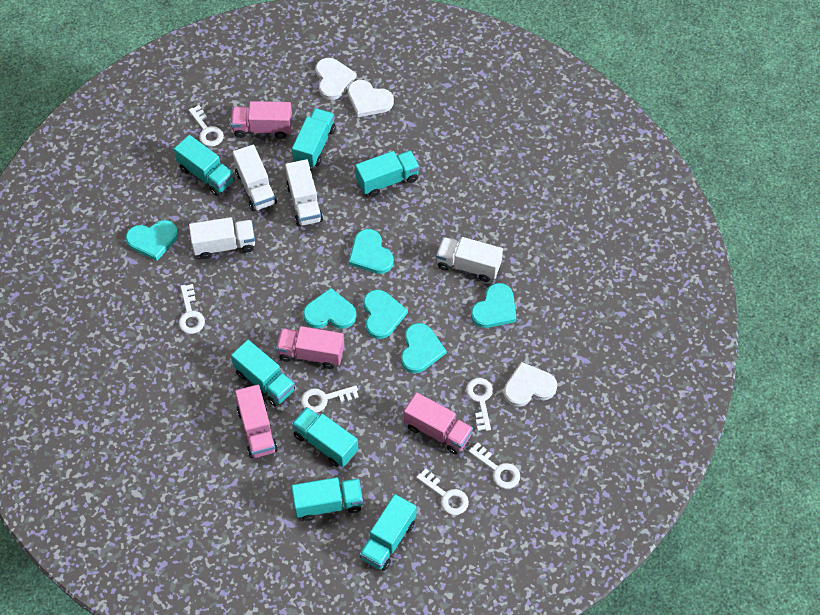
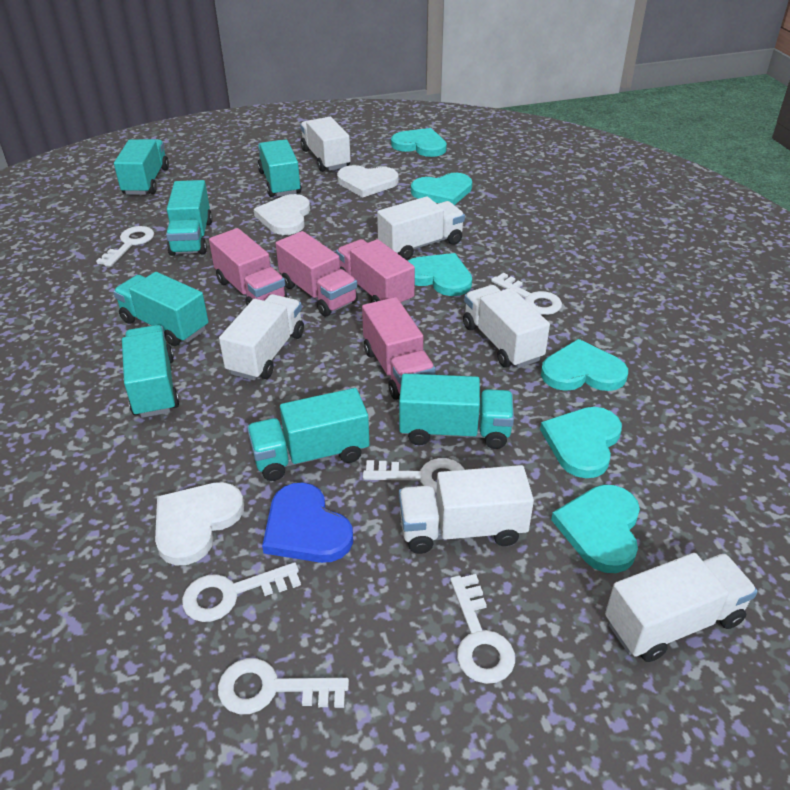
blue heart: 0 -> 1
white truck: 4 -> 6

